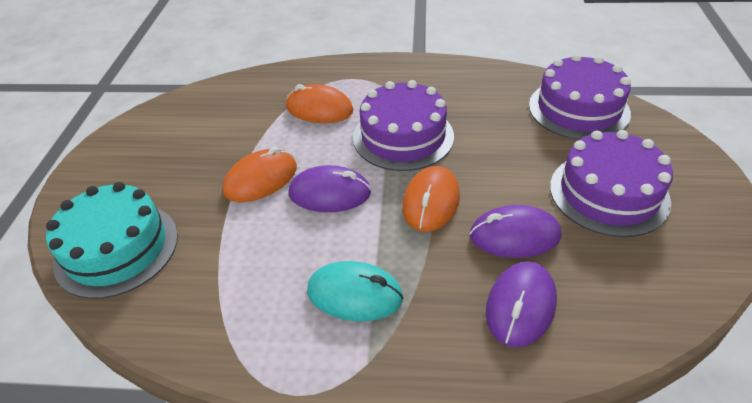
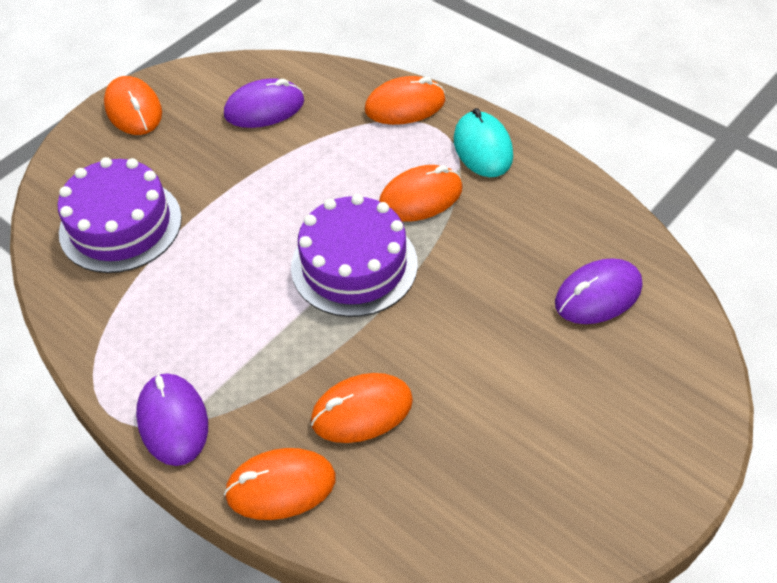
orange mouse: 3 -> 5
purple cake: 3 -> 2
turquoise cake: 1 -> 0

